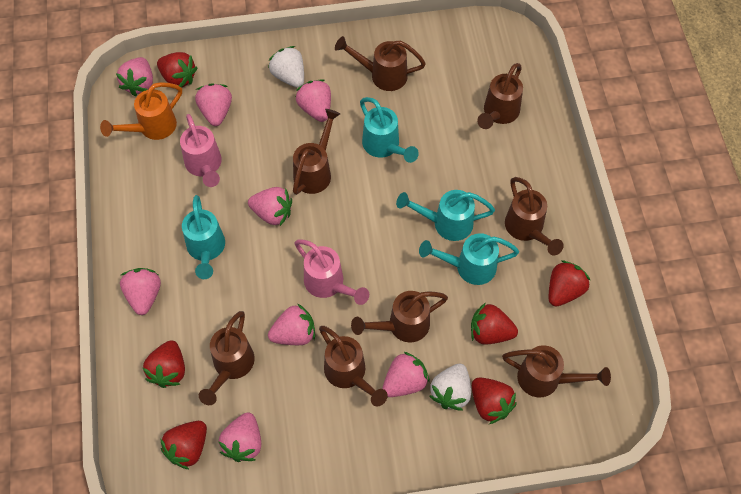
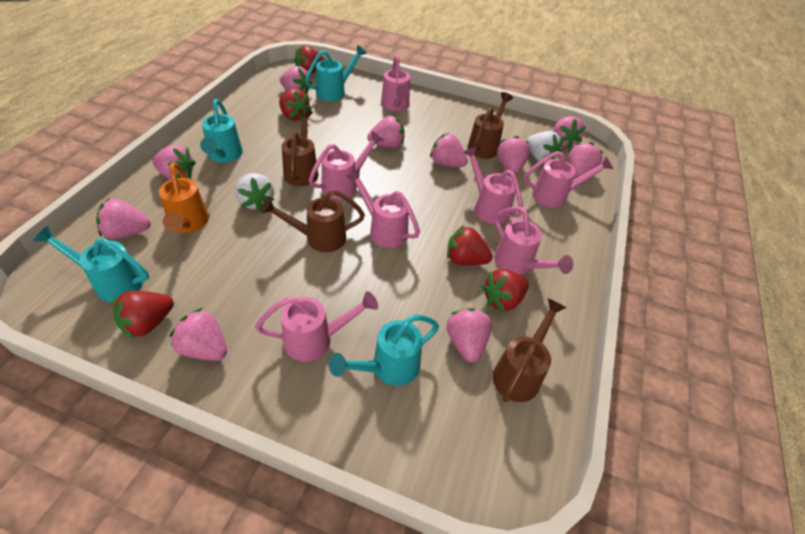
brown watering can: 8 -> 4
pink strawberry: 8 -> 10
pink watering can: 2 -> 7
red strawberry: 6 -> 5

